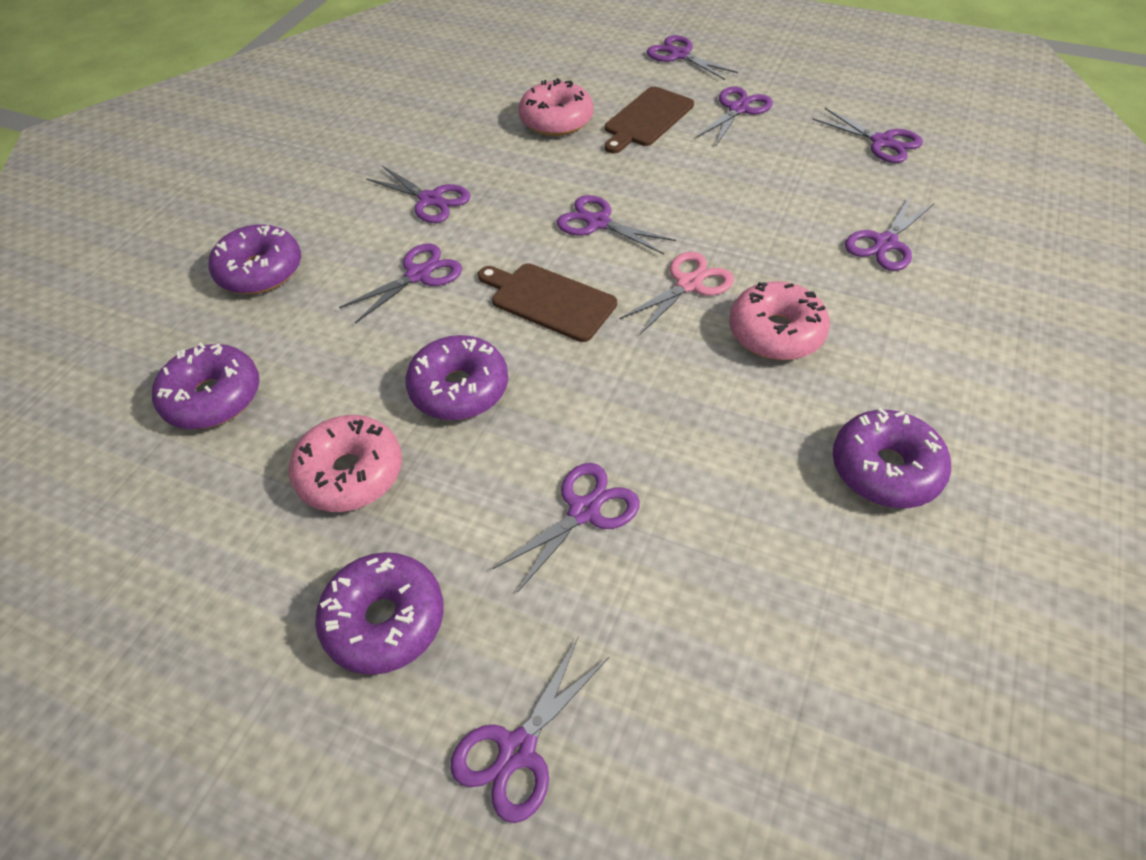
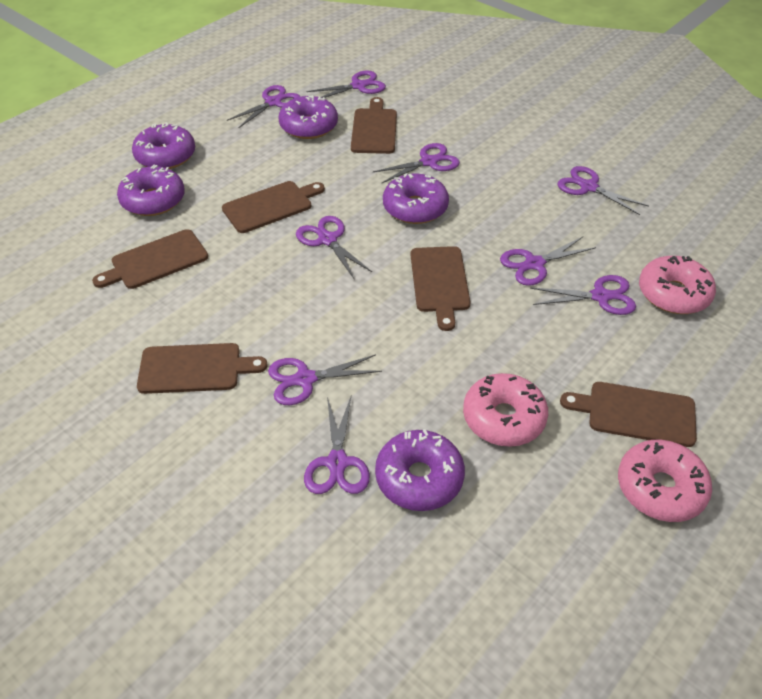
brown cutting board: 2 -> 6
pink scissors: 1 -> 0

